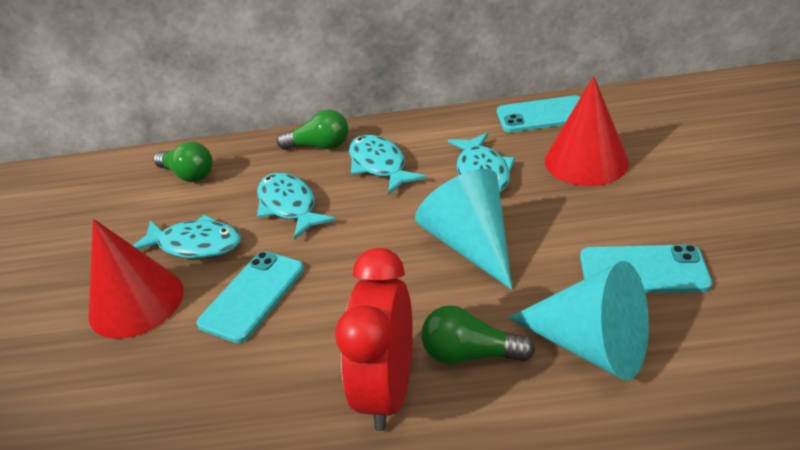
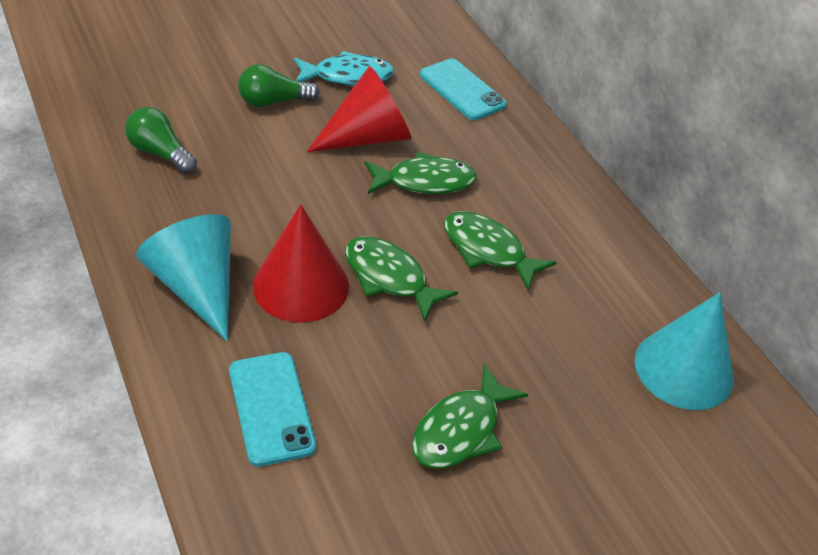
green fish: 0 -> 4
green light bulb: 3 -> 2
red clock: 1 -> 0
turquoise fish: 4 -> 1
turquoise phone: 3 -> 2

